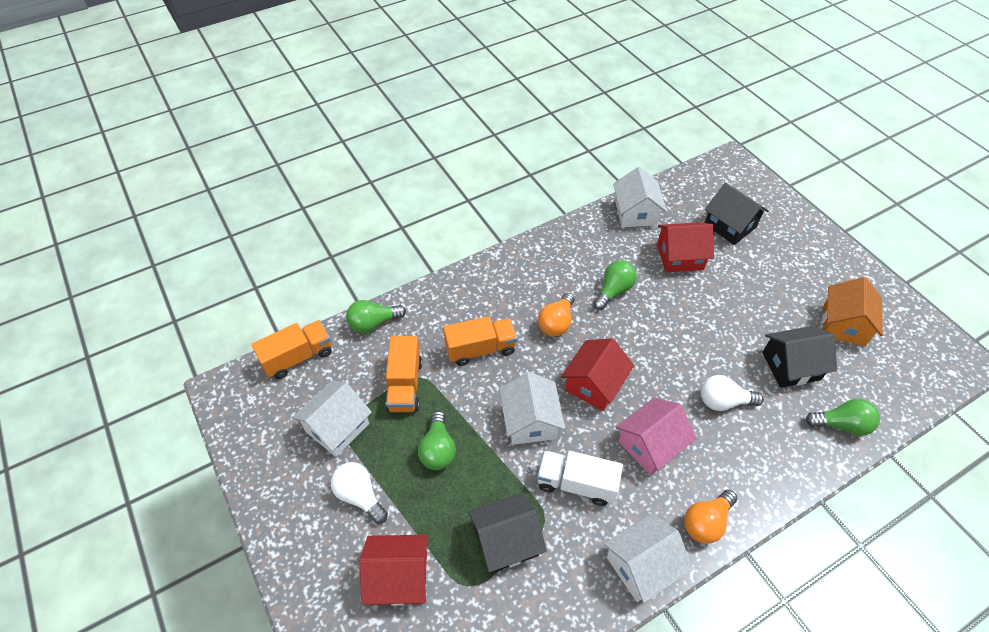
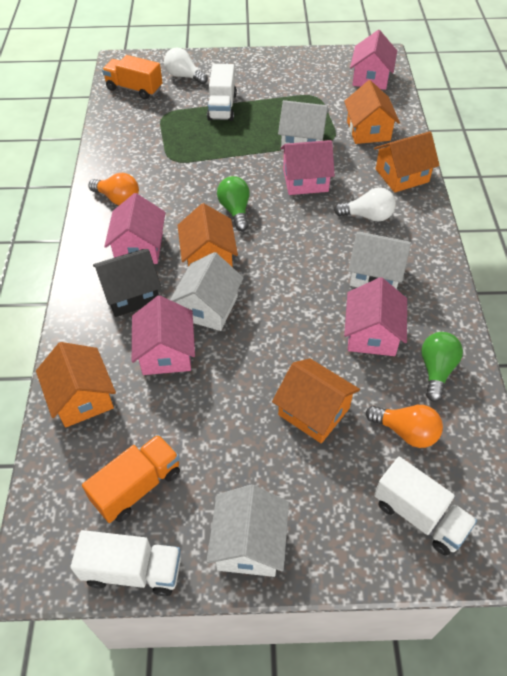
black house: 3 -> 1
green light bulb: 4 -> 2
orange house: 1 -> 5
orange truck: 3 -> 2
pink house: 1 -> 5
red house: 3 -> 0
white truck: 1 -> 3

